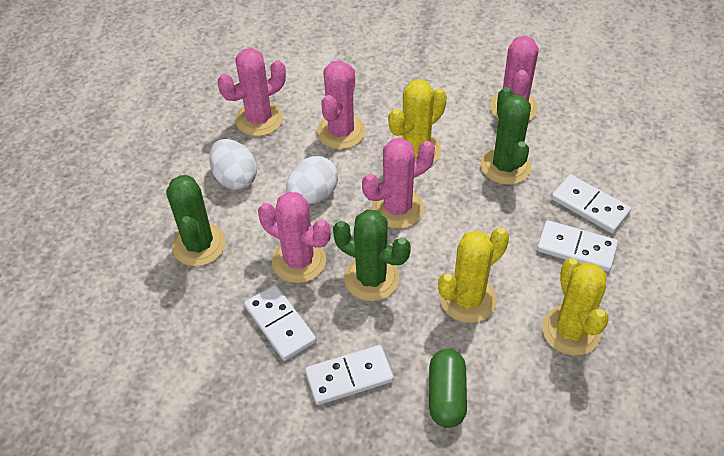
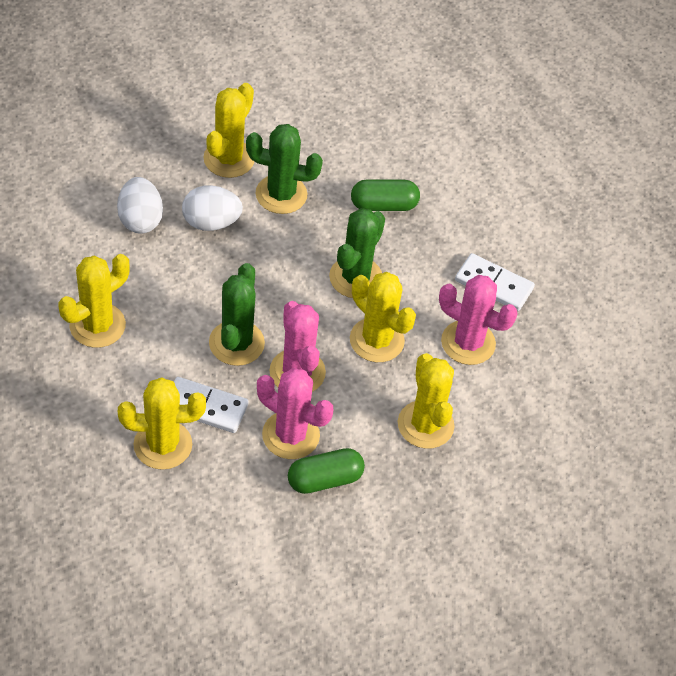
green capsule: 1 -> 2
pink cactus: 5 -> 3
white domino: 4 -> 2
yellow cactus: 3 -> 5

